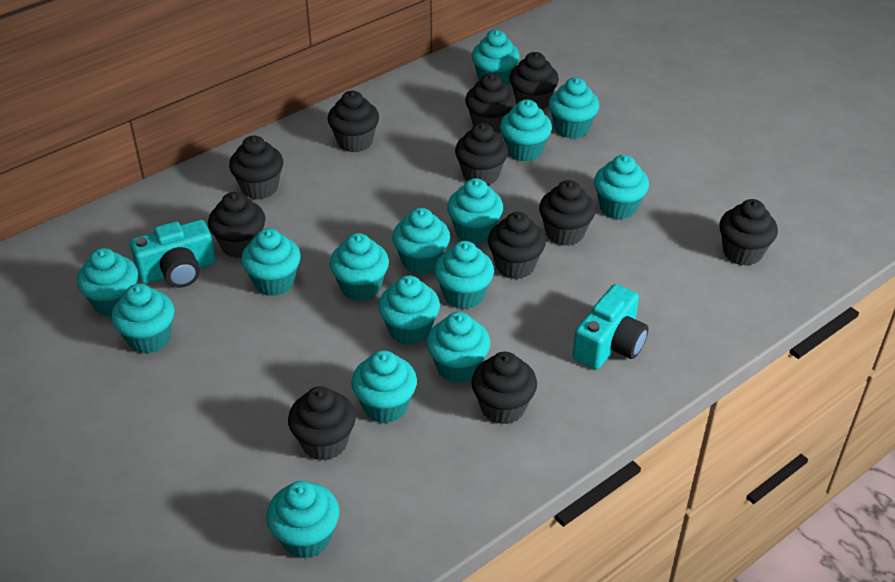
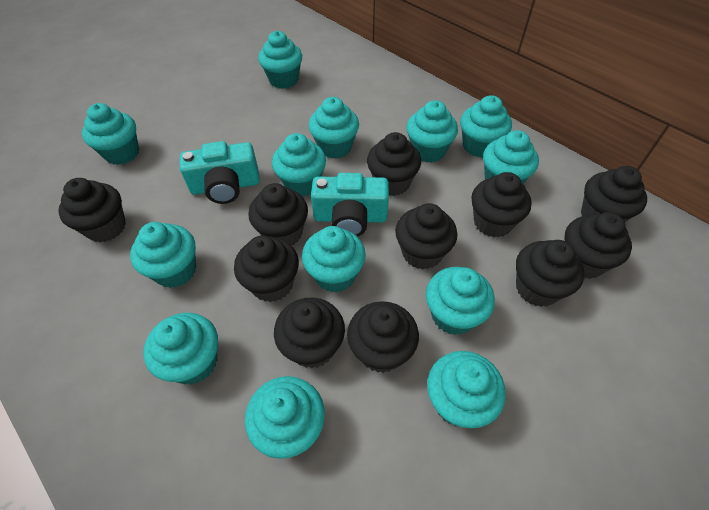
turquoise cupcake: 15 -> 13

